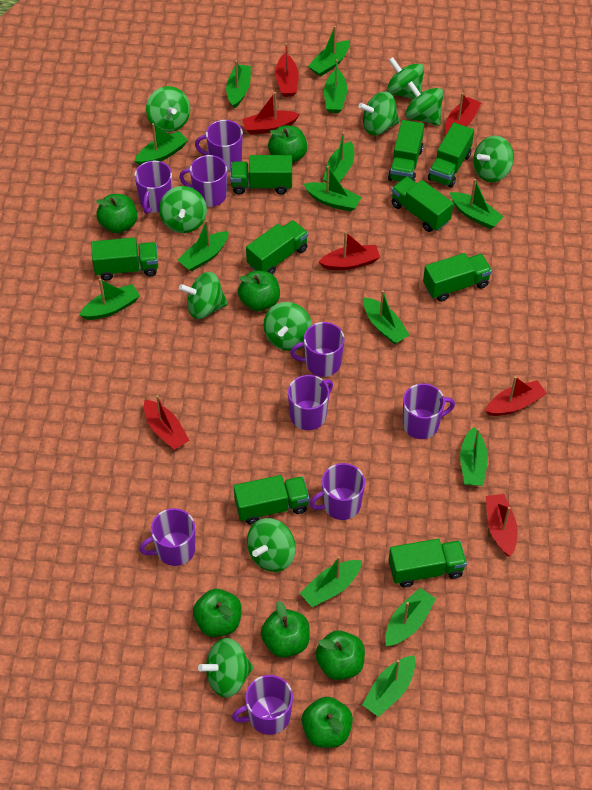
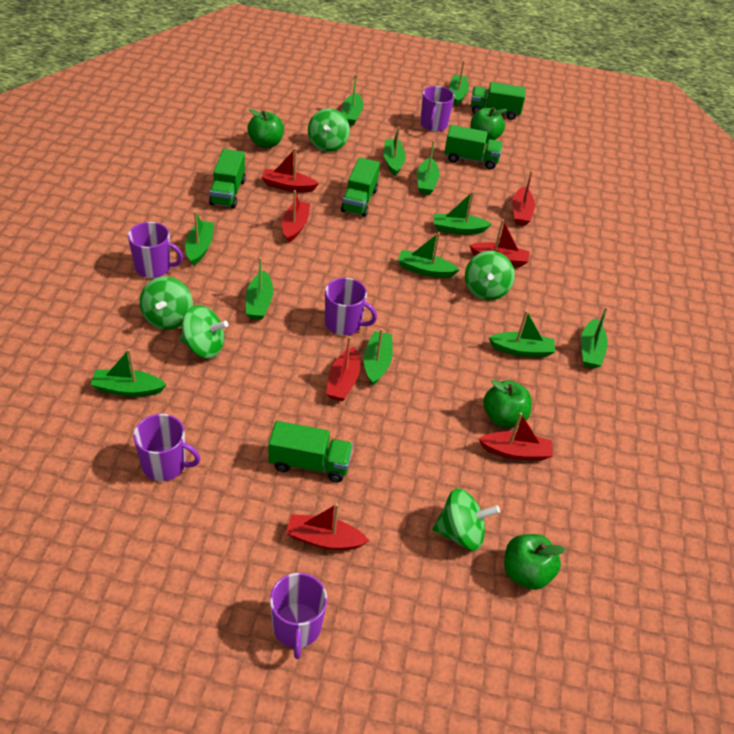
green apple: 7 -> 4
green boat: 14 -> 12
green spinning top: 10 -> 5
green truck: 9 -> 5
purple mug: 9 -> 5

